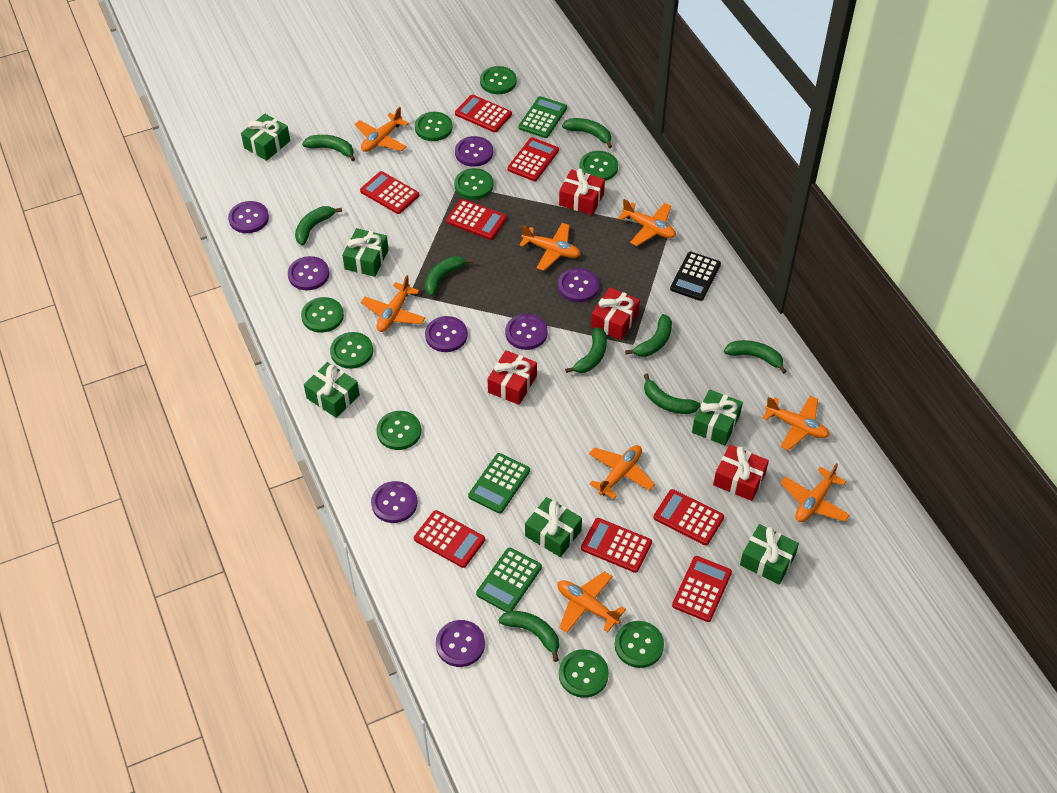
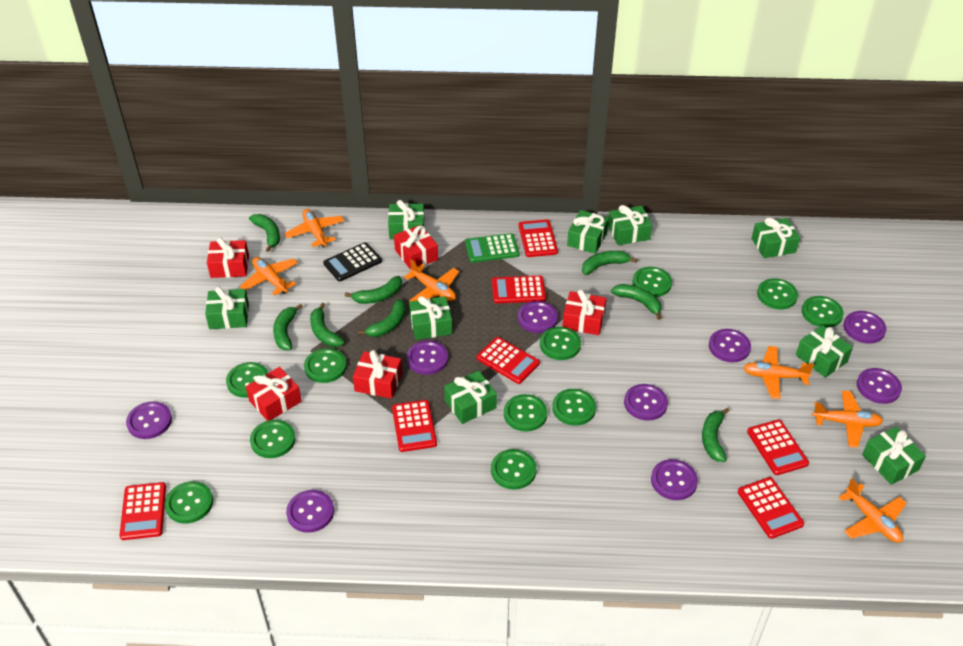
green banana: 9 -> 8
green button: 9 -> 11
green calculator: 3 -> 1
green gift: 6 -> 9
orange plane: 8 -> 6
purple button: 8 -> 9
red calculator: 8 -> 7
red gift: 4 -> 5

